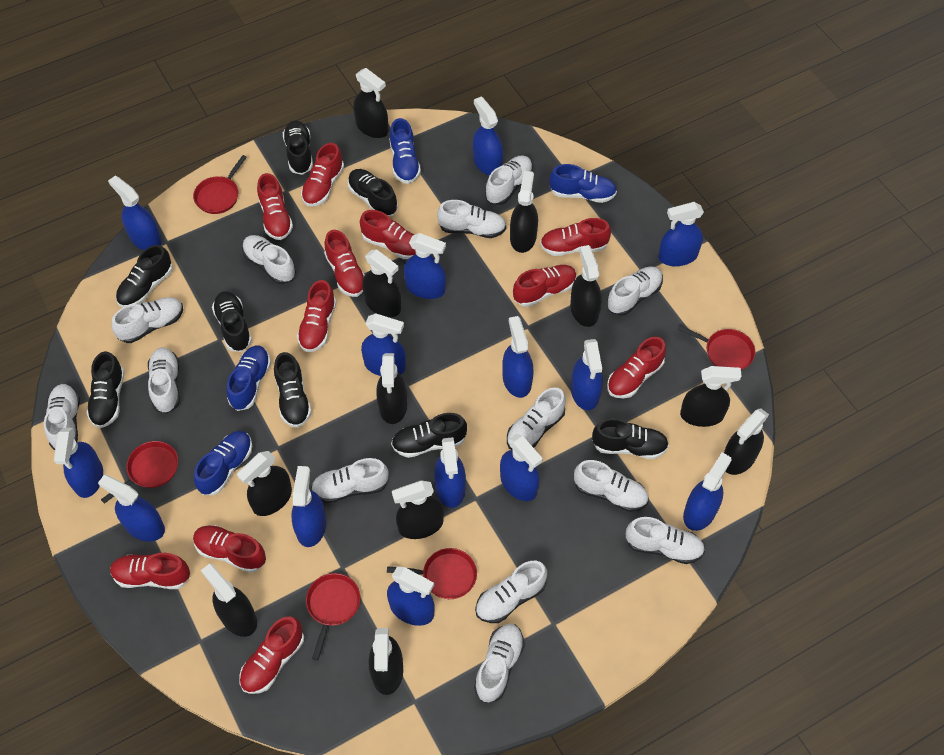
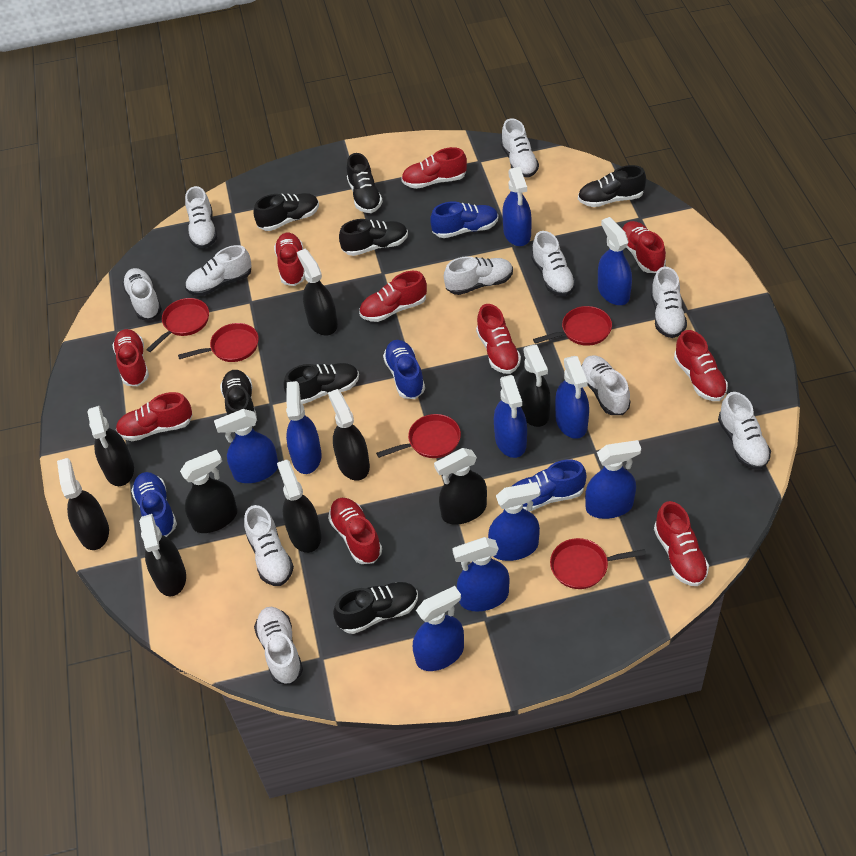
black shoe: 8 -> 7
black spray bottle: 11 -> 9
blue spray bottle: 14 -> 10
red shoe: 11 -> 10
white shoe: 13 -> 11

